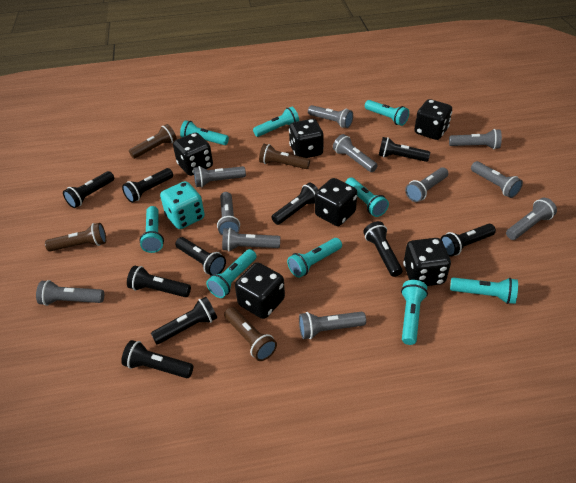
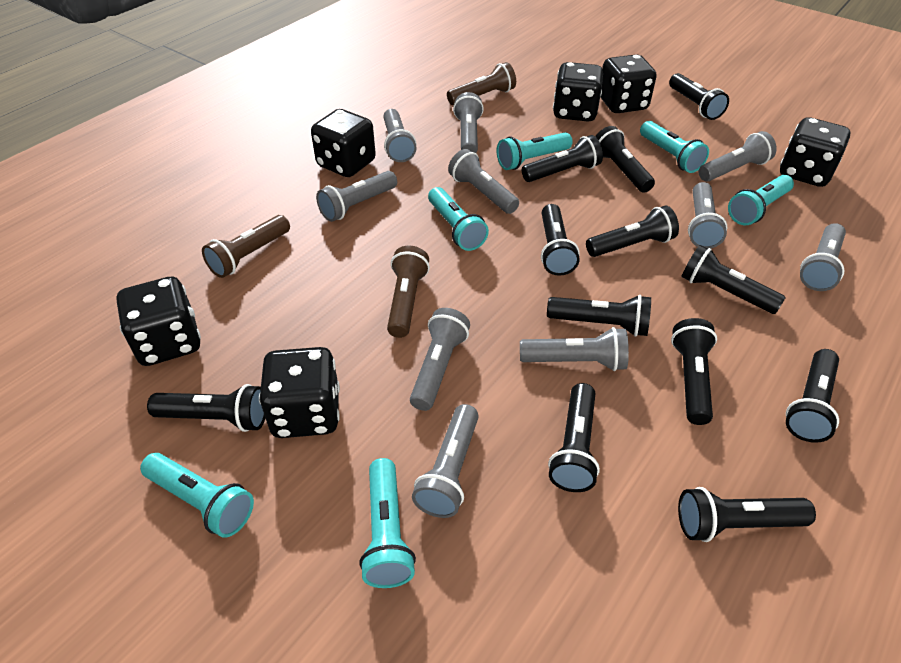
black flashlight: 10 -> 12
brown flashlight: 4 -> 3
grey flashlight: 11 -> 10
turquoise dice: 1 -> 0
turquoise flashlight: 9 -> 6

